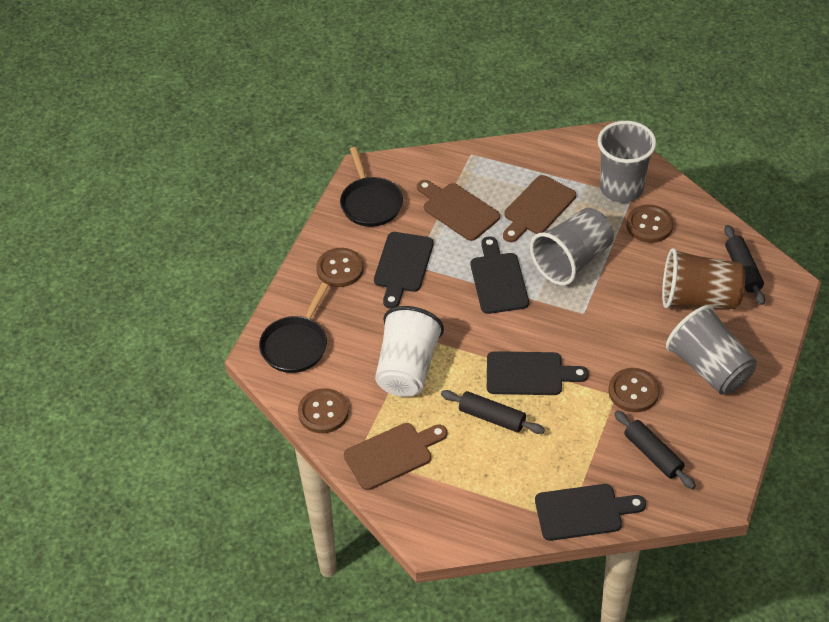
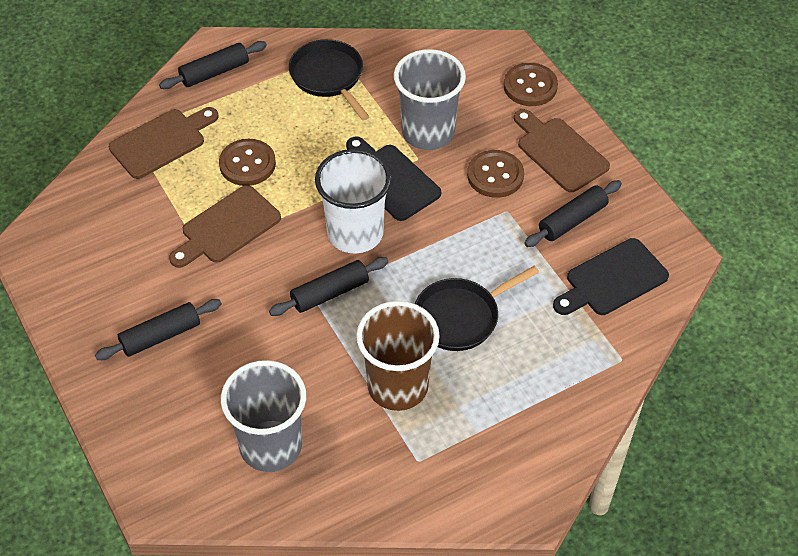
black cutting board: 4 -> 2
black rolling pin: 3 -> 4
brown button: 4 -> 3
grey cup: 3 -> 2

